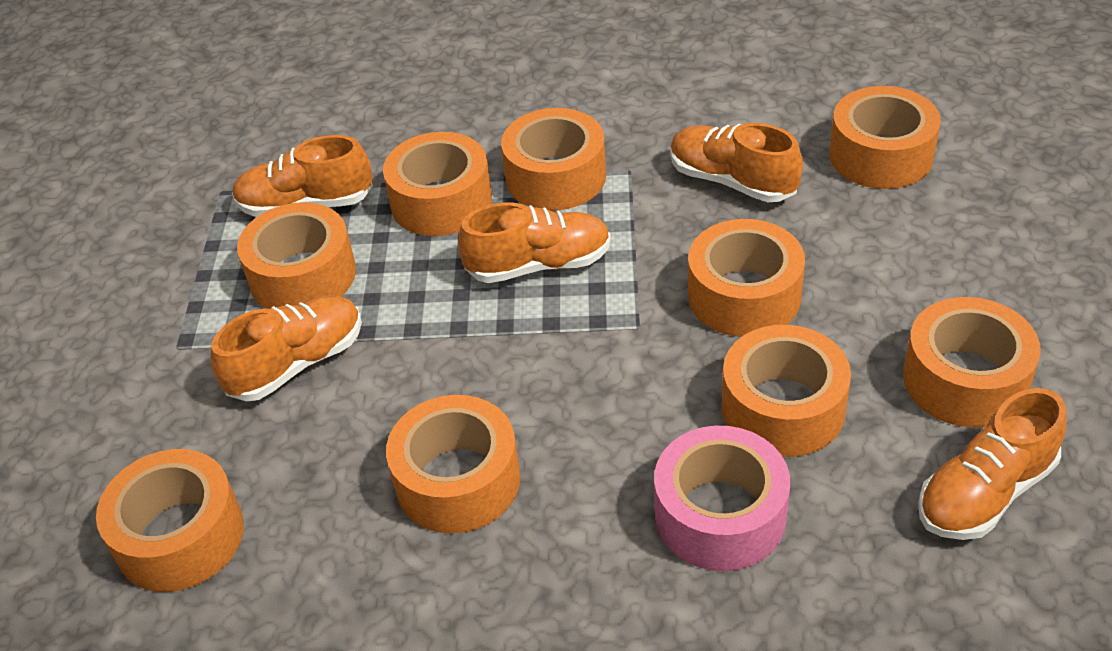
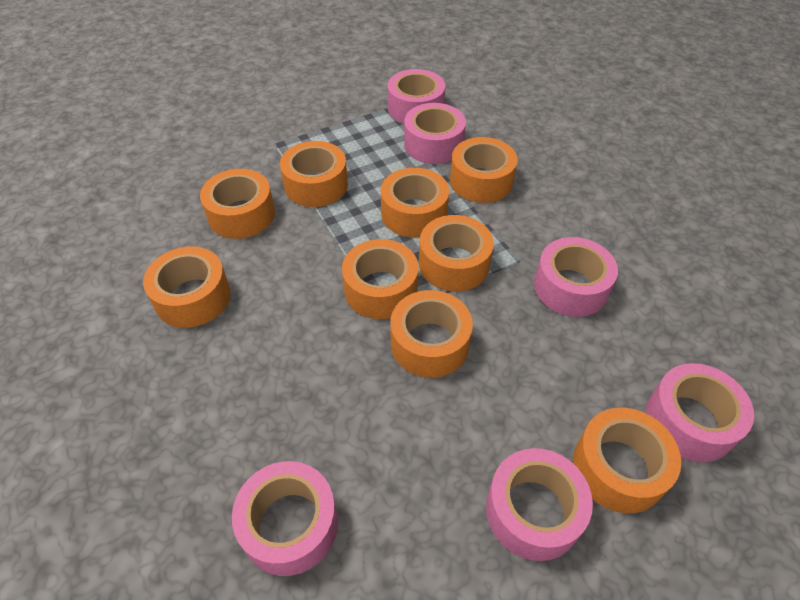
orange shoe: 5 -> 0
pink tape: 1 -> 6

